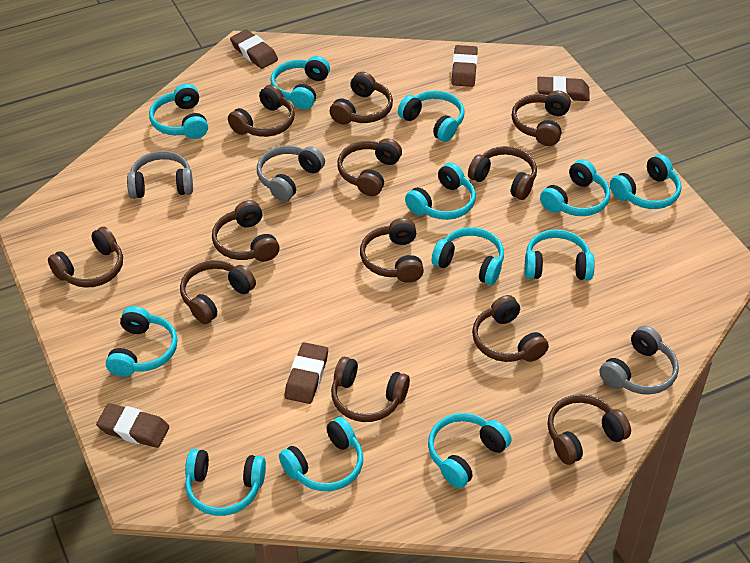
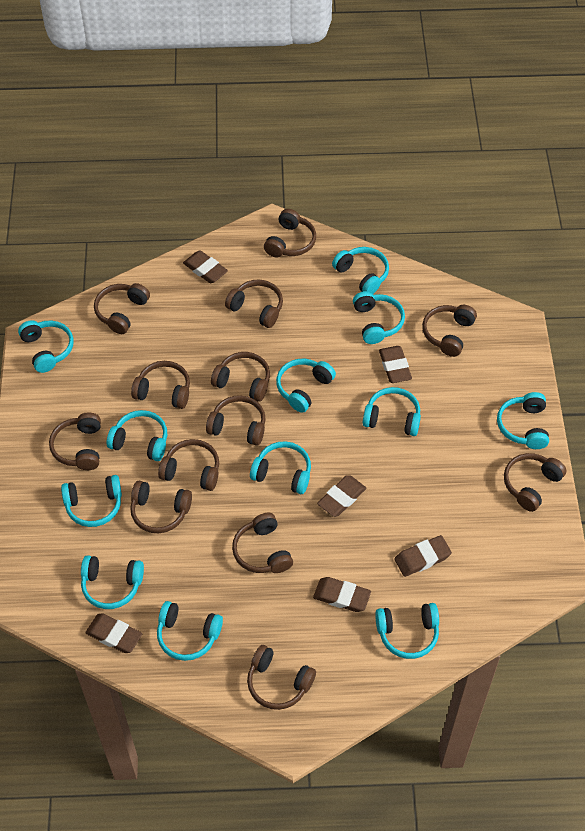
brown eraser: 5 -> 6
brown headphones: 12 -> 13
grey headphones: 3 -> 0

